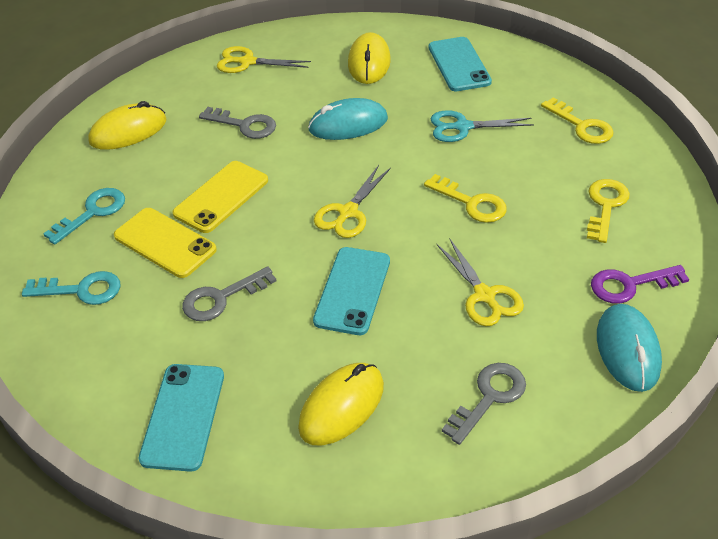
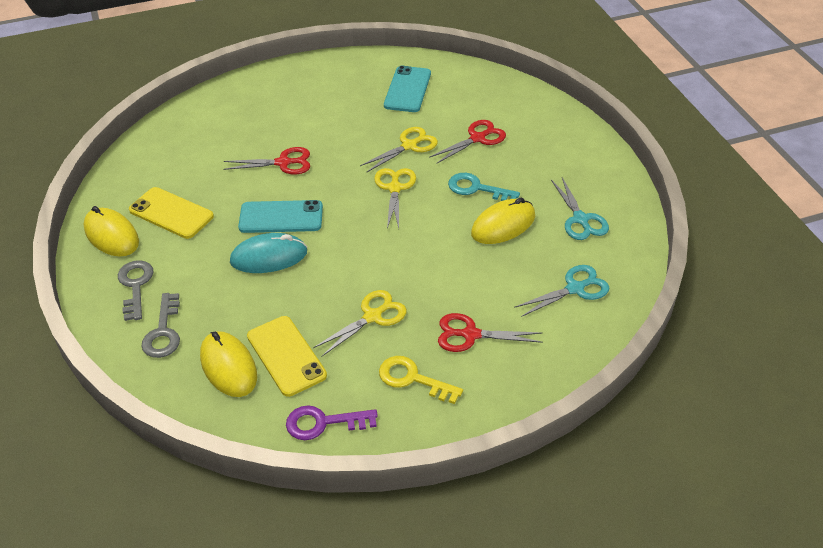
grey key: 3 -> 2
red scissors: 0 -> 3
turquoise key: 2 -> 1
turquoise mouse: 2 -> 1
turquoise phone: 3 -> 2
turquoise scissors: 1 -> 2
yellow key: 3 -> 1

